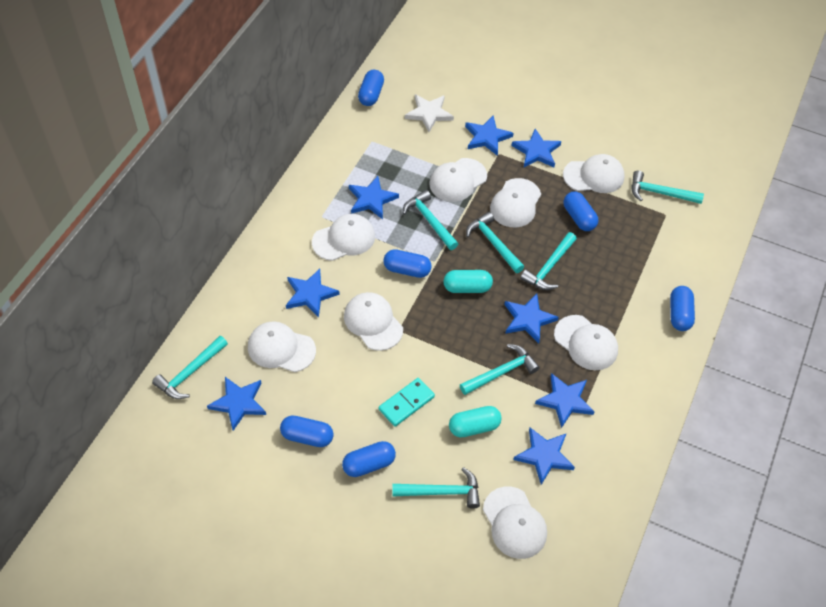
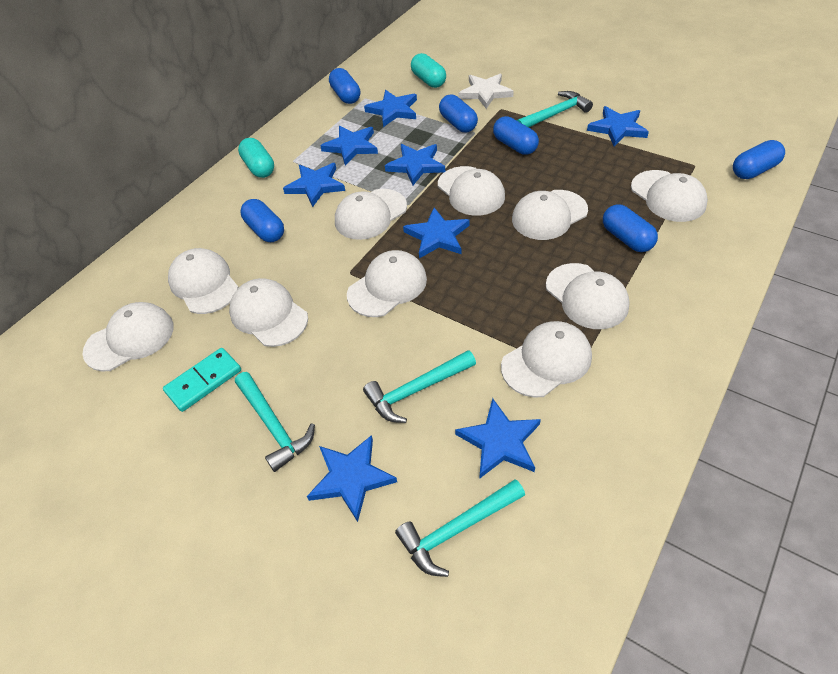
turquoise hammer: 7 -> 4
white cap: 8 -> 10

